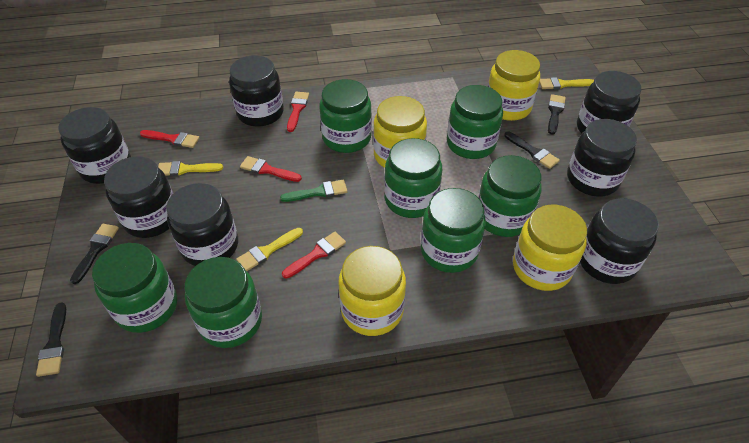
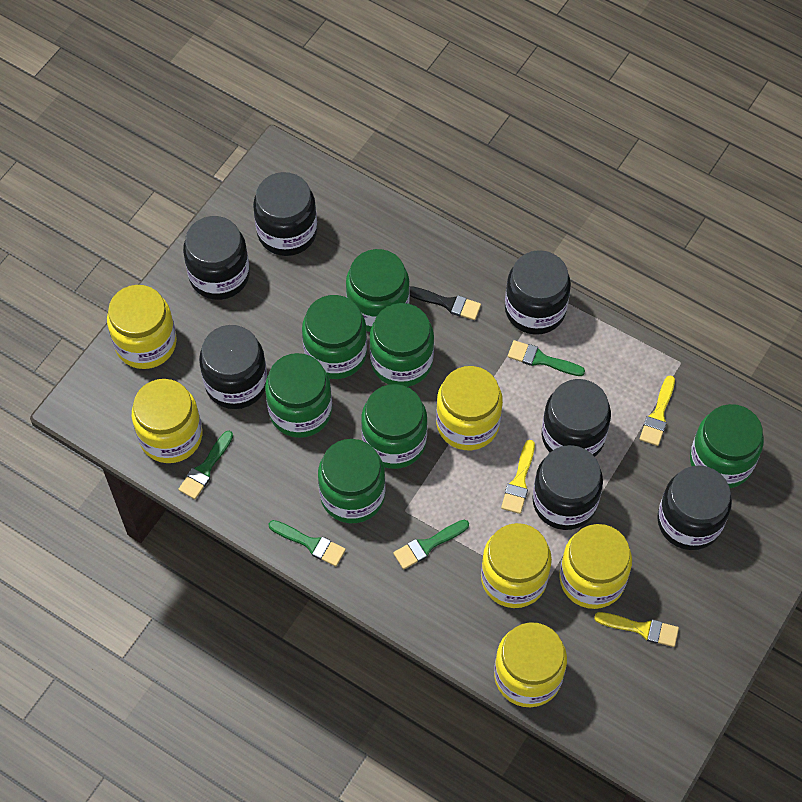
black brush: 4 -> 1
green brush: 1 -> 4
red brush: 4 -> 0
yellow jar: 4 -> 6

